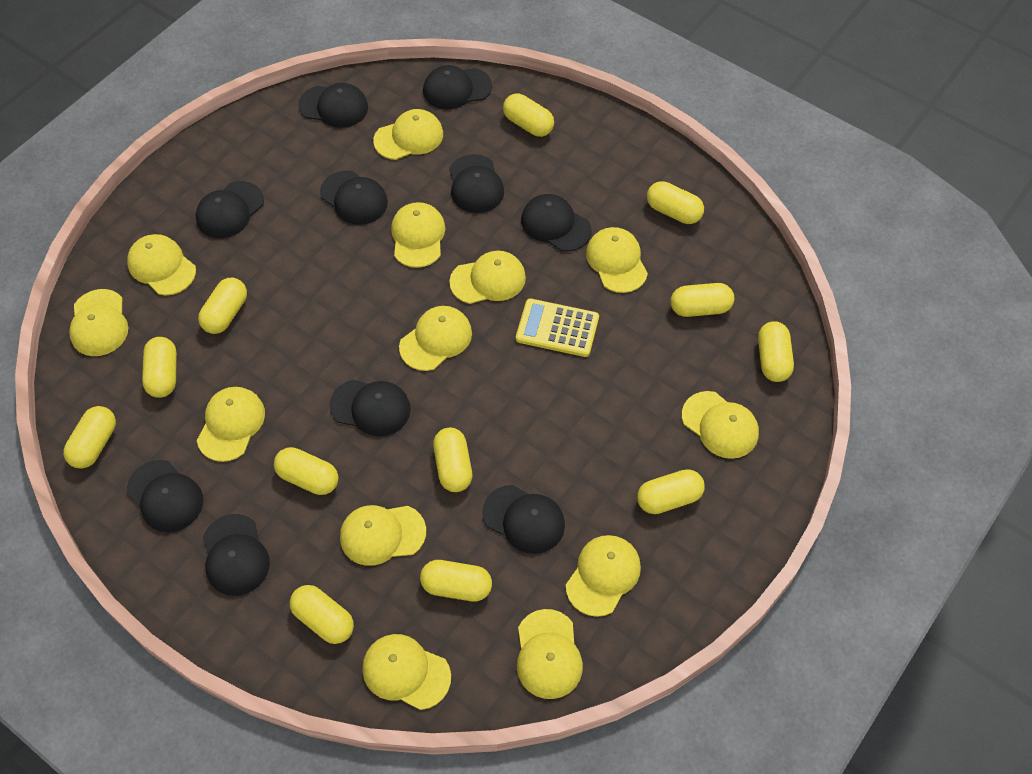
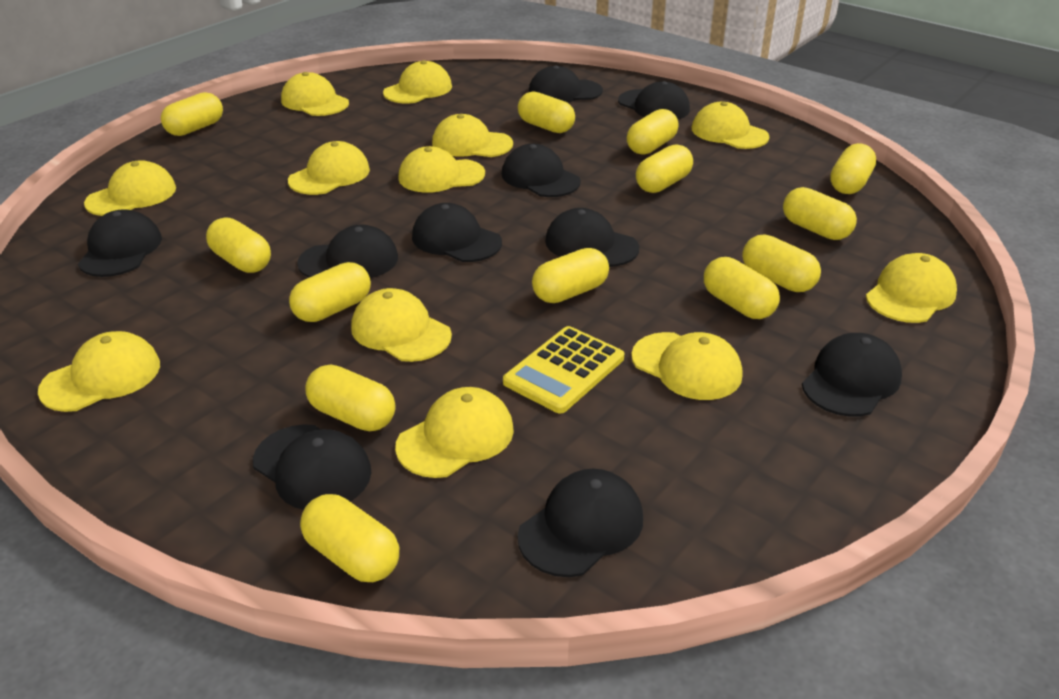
yellow cap: 13 -> 12
yellow capsule: 12 -> 13

